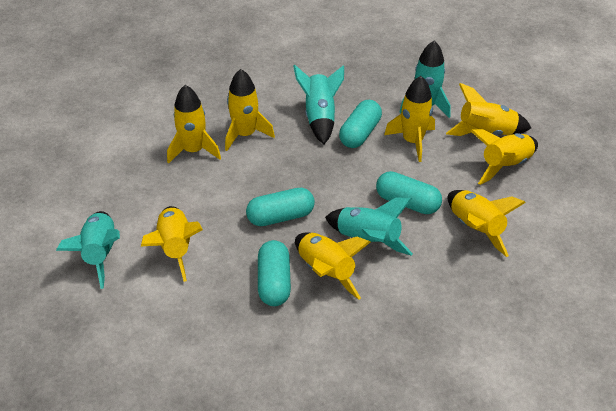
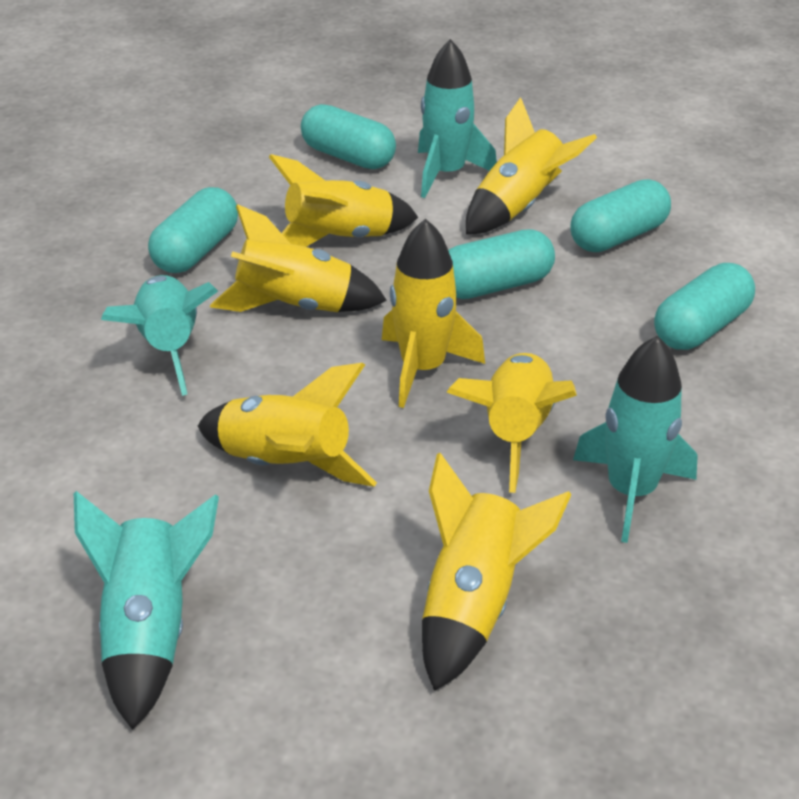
turquoise capsule: 4 -> 5
yellow rocket: 8 -> 7

